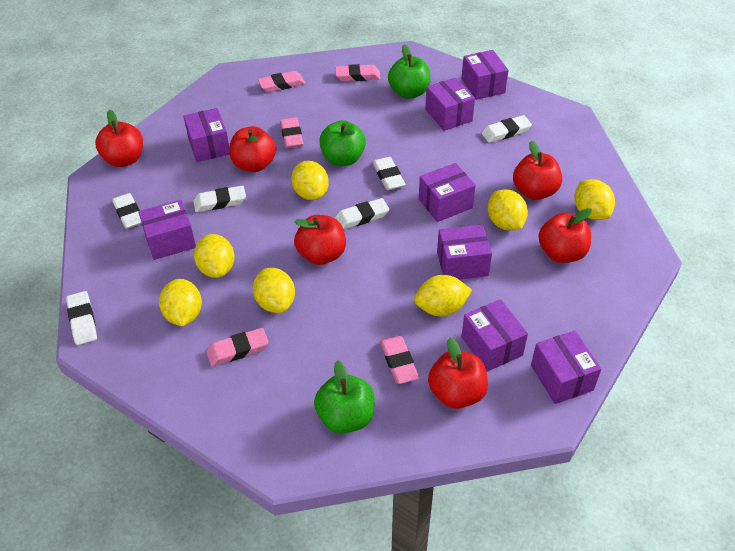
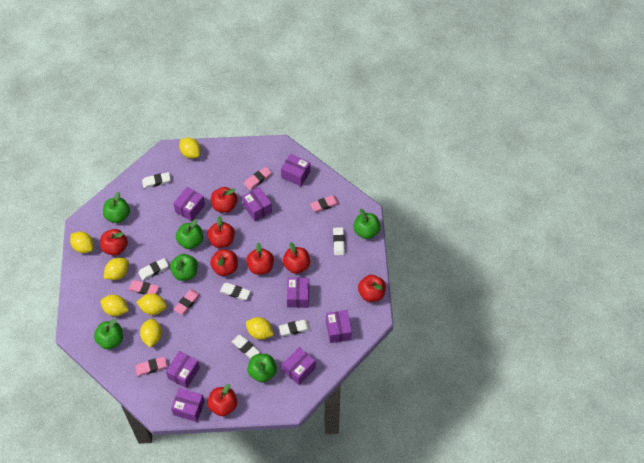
green apple: 3 -> 6
red apple: 6 -> 8

